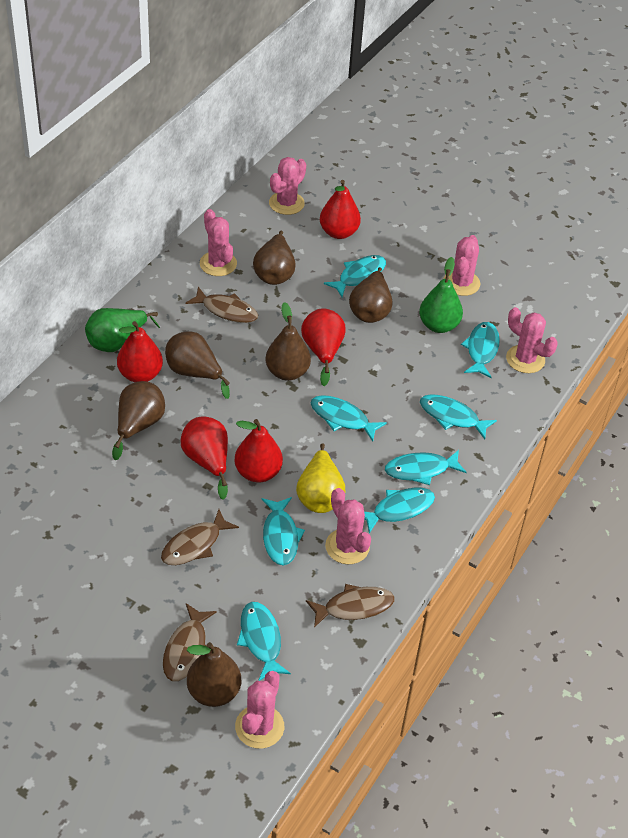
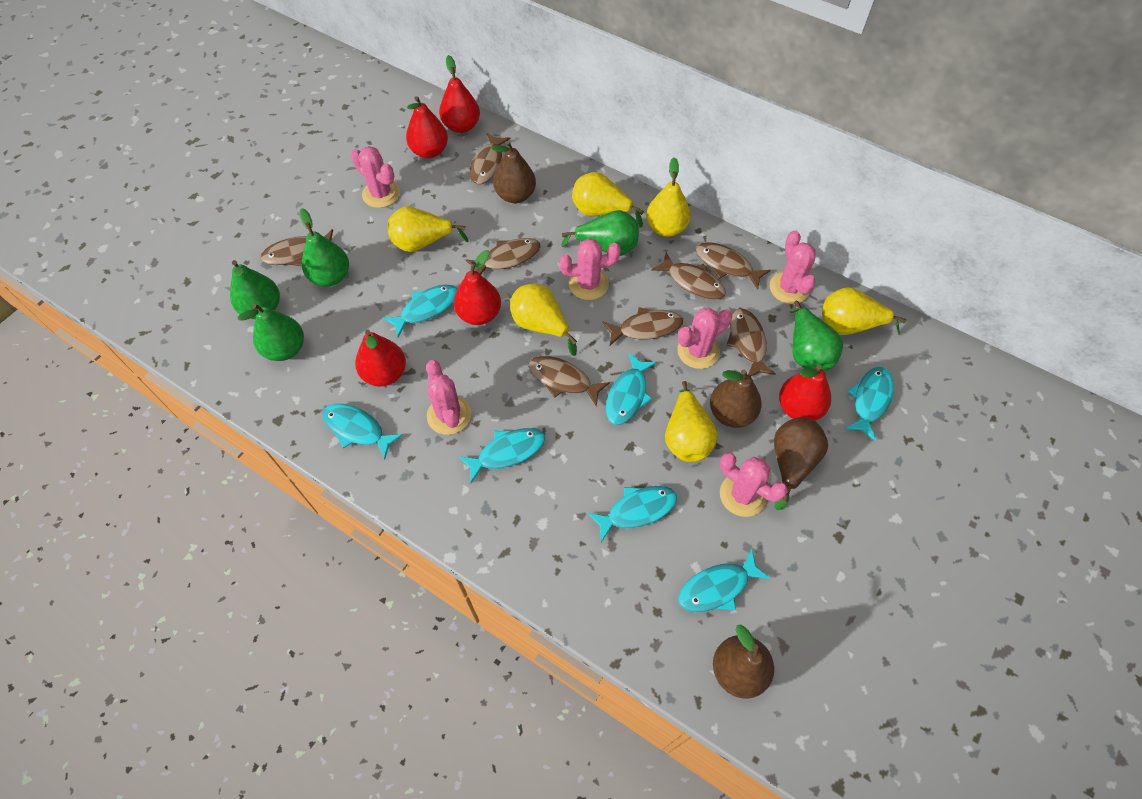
brown fish: 4 -> 8
brown pear: 6 -> 4
green pear: 2 -> 5
turquoise fish: 8 -> 7
yellow pear: 1 -> 6

